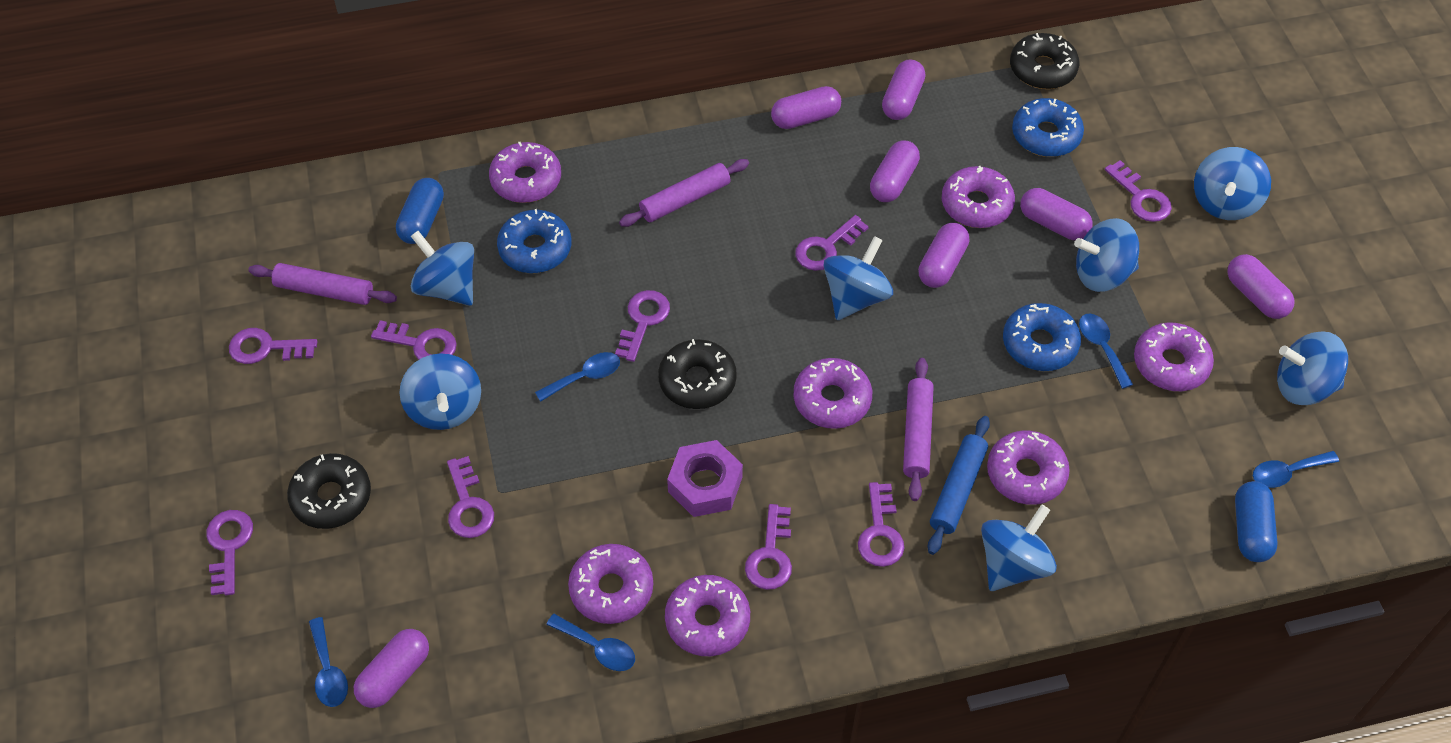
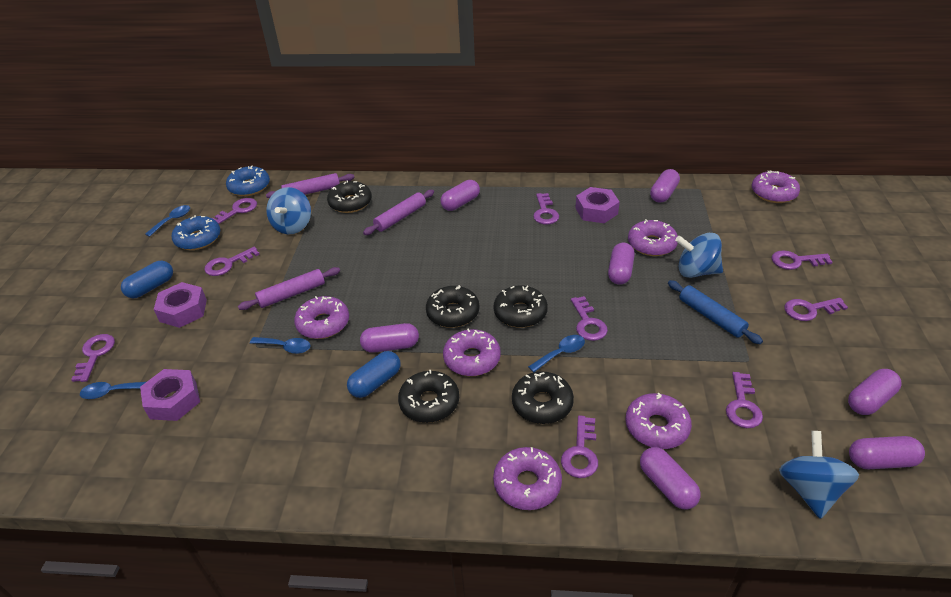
black donut: 3 -> 5
blue donut: 3 -> 2
blue spinning top: 7 -> 3
blue spoon: 5 -> 4
purple donut: 7 -> 6
purple nut: 1 -> 3

